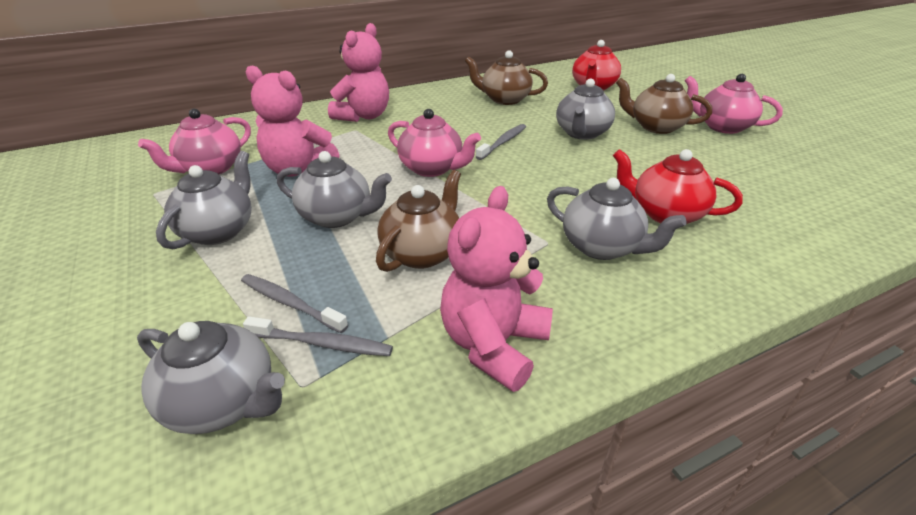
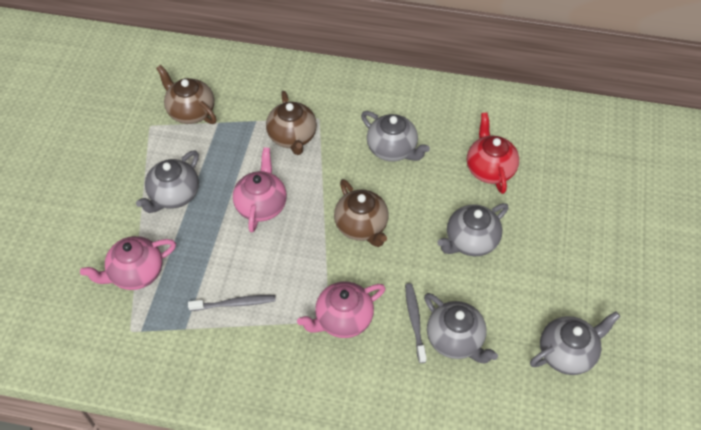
grey toothbrush: 3 -> 2
pink teddy bear: 3 -> 0
red teapot: 2 -> 1

